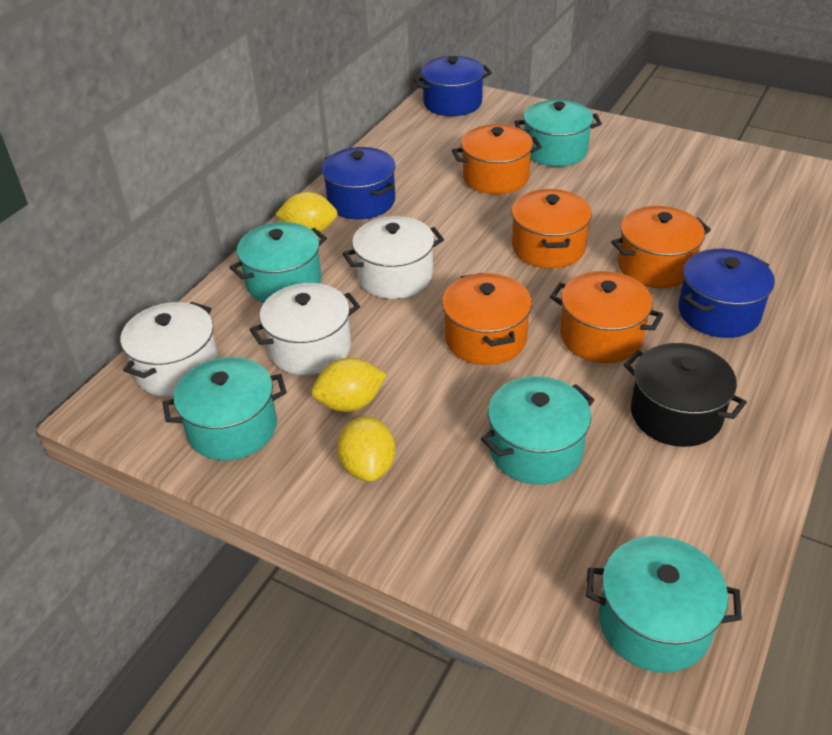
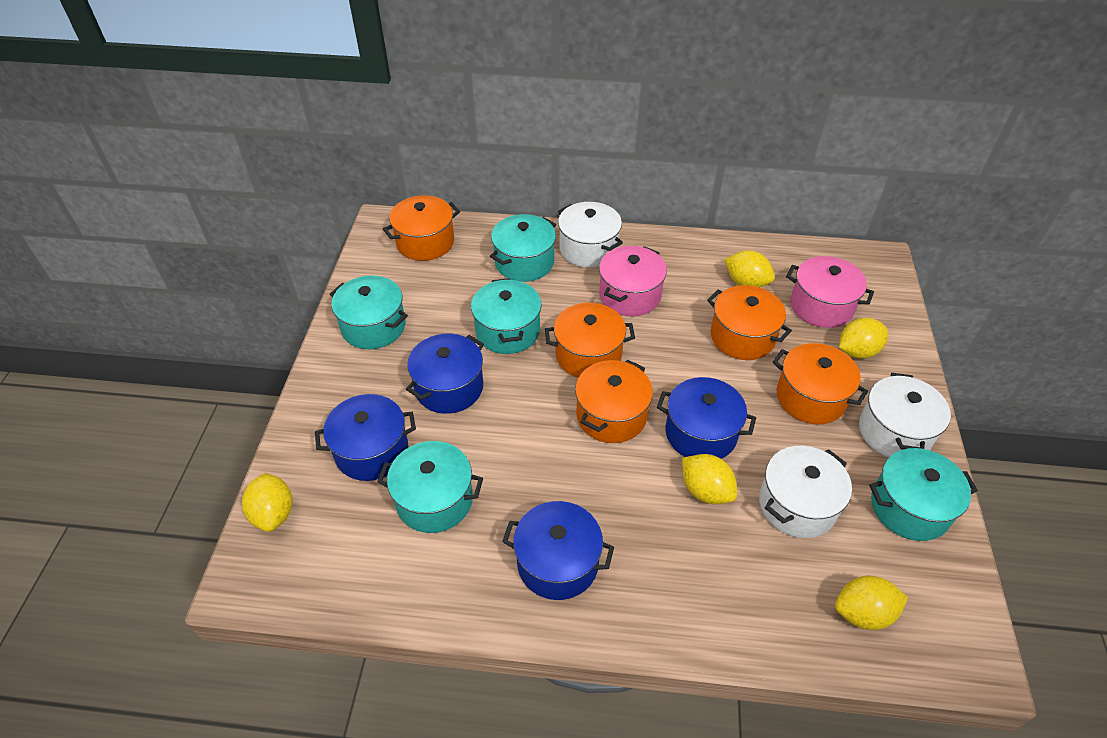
black pot: 1 -> 0
blue pot: 3 -> 4
pink pot: 0 -> 2
yellow lemon: 3 -> 5

